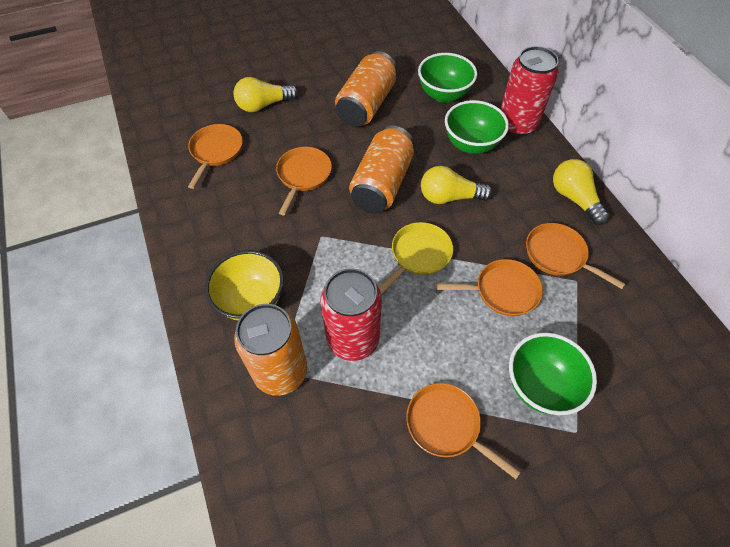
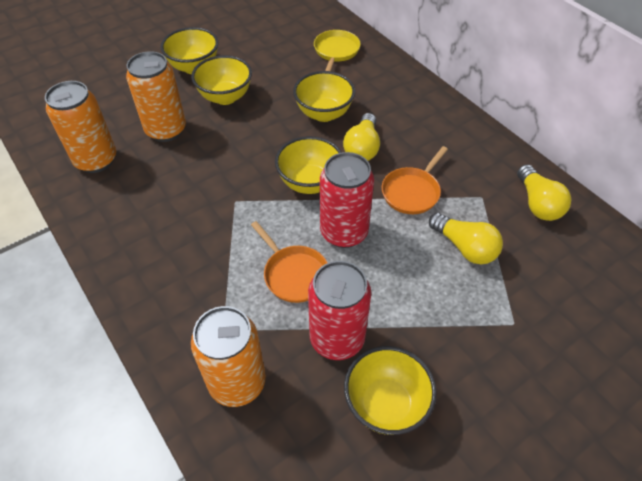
green bowl: 3 -> 0
orange pan: 5 -> 2
yellow bowl: 1 -> 5

